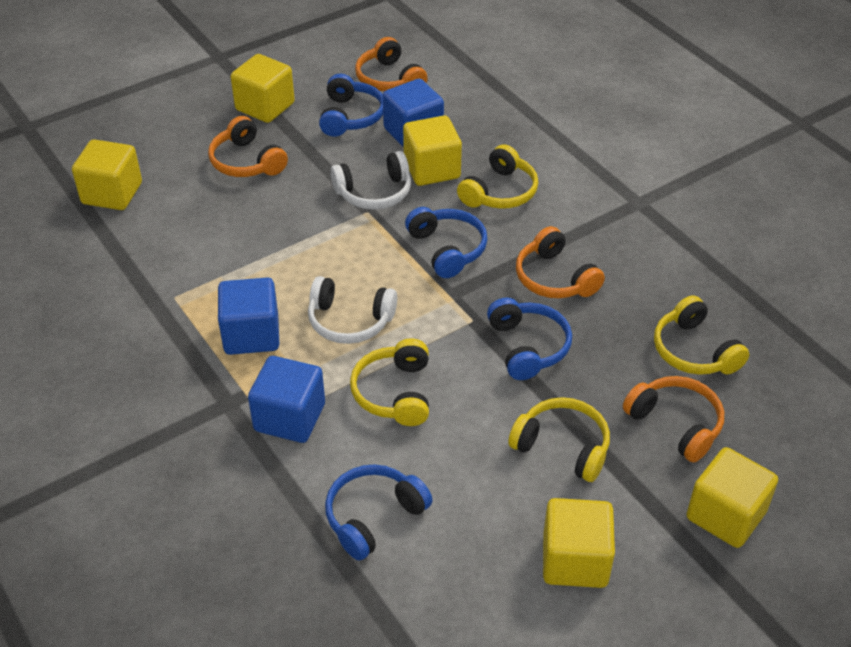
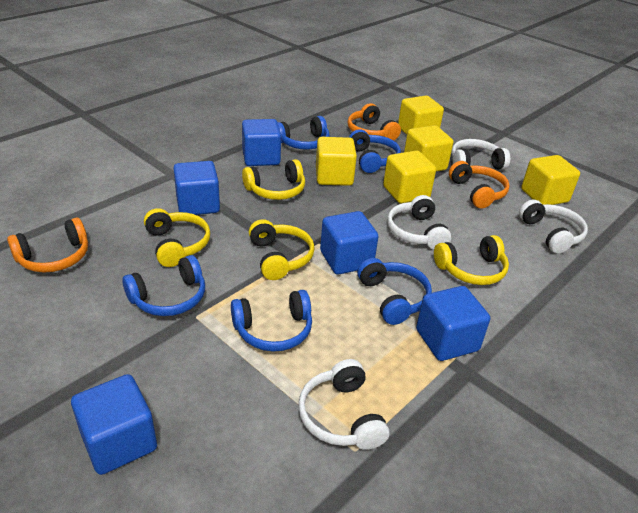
blue cube: 3 -> 5
blue headphones: 4 -> 5
orange headphones: 4 -> 3
white headphones: 2 -> 4

